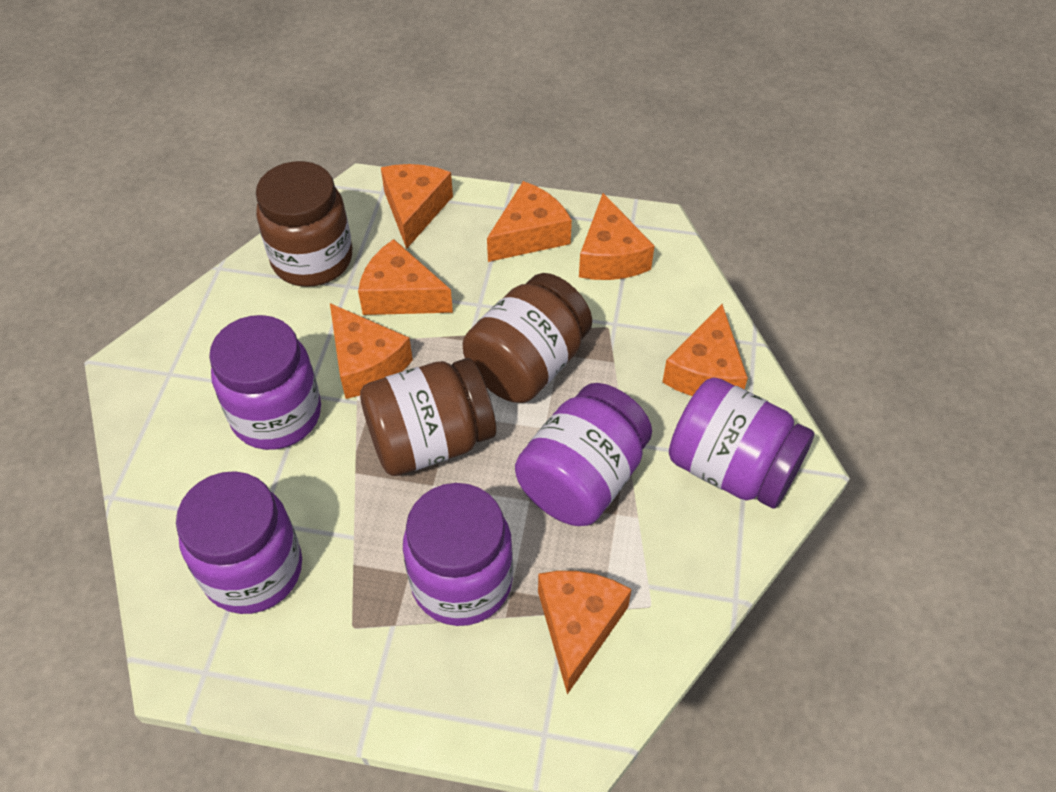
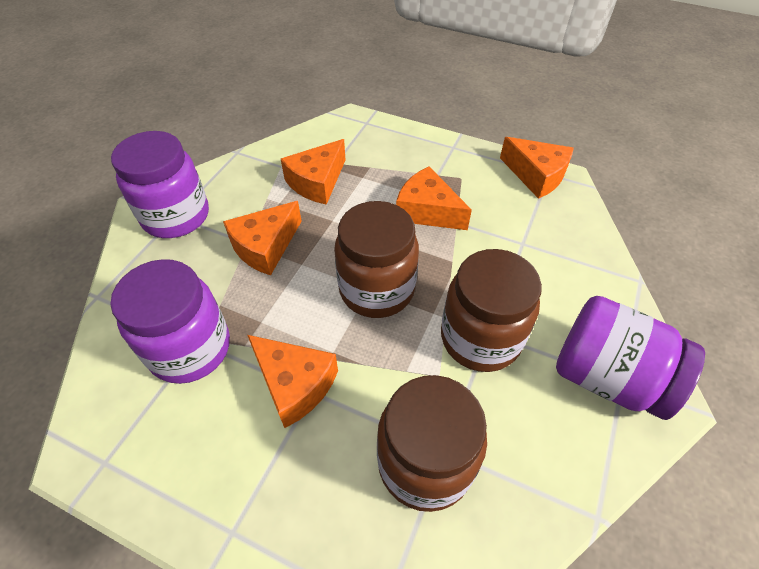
orange cheese: 7 -> 5
purple jar: 5 -> 3

